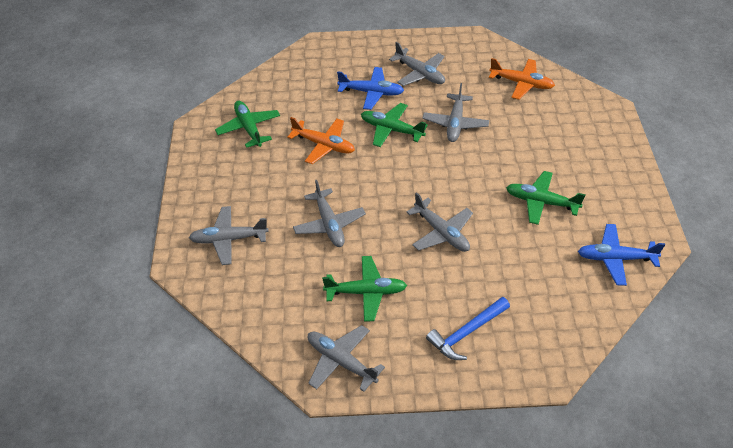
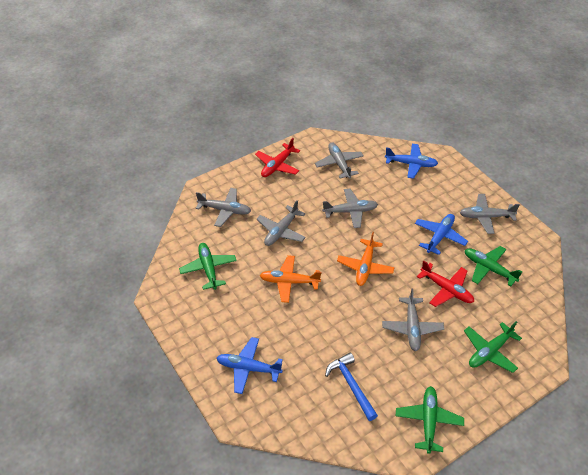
blue plane: 2 -> 3
red plane: 0 -> 2

